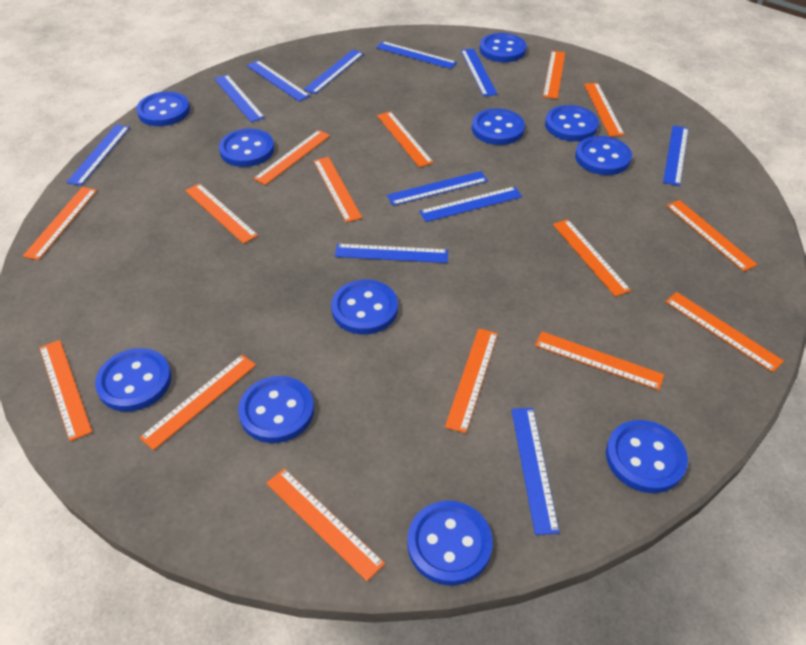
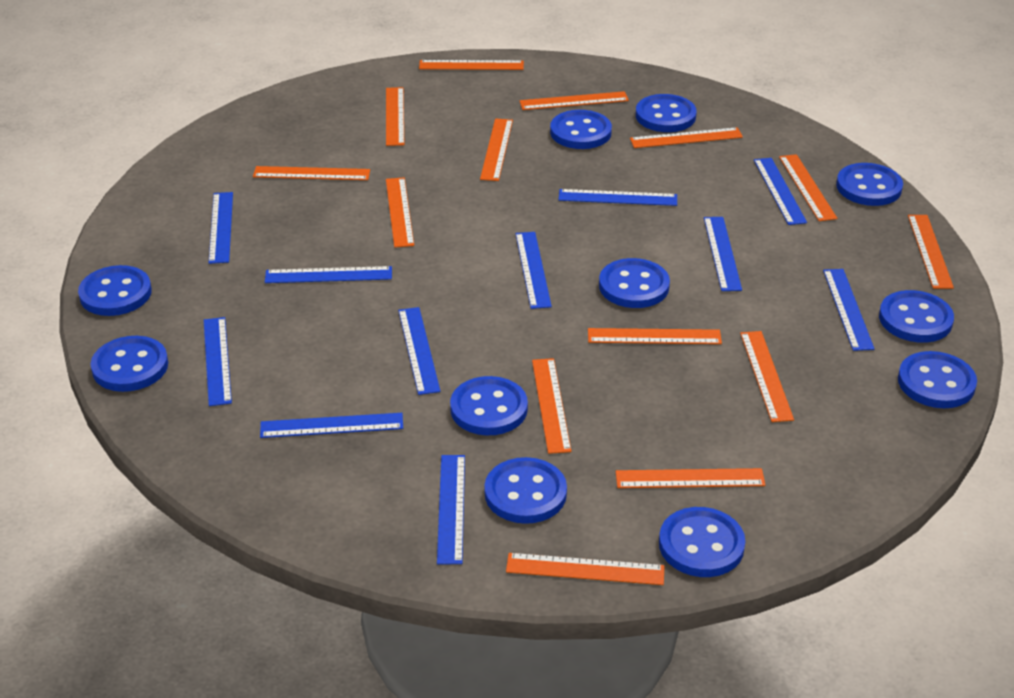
orange ruler: 15 -> 14

